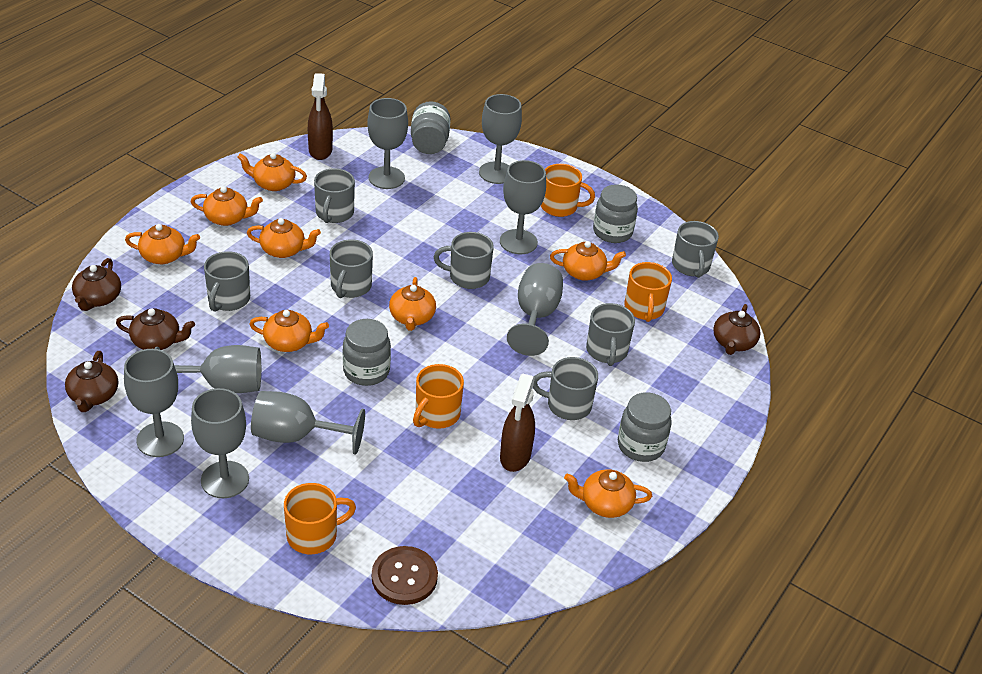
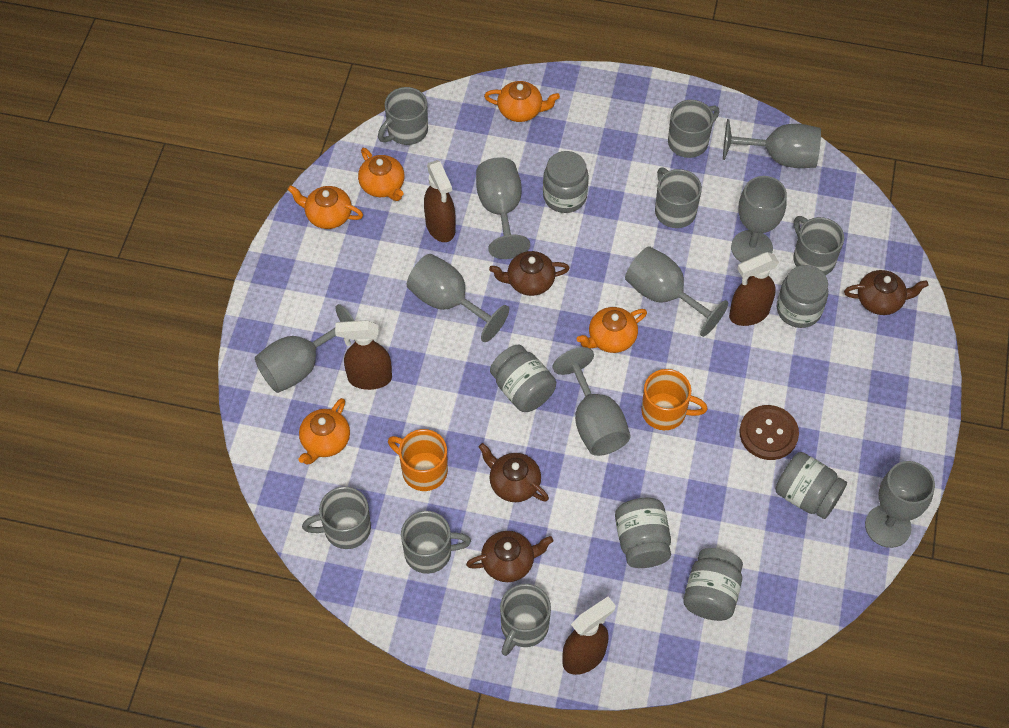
brown spray bottle: 2 -> 4
grey jar: 4 -> 6
orange mug: 4 -> 2
orange teapot: 8 -> 5

